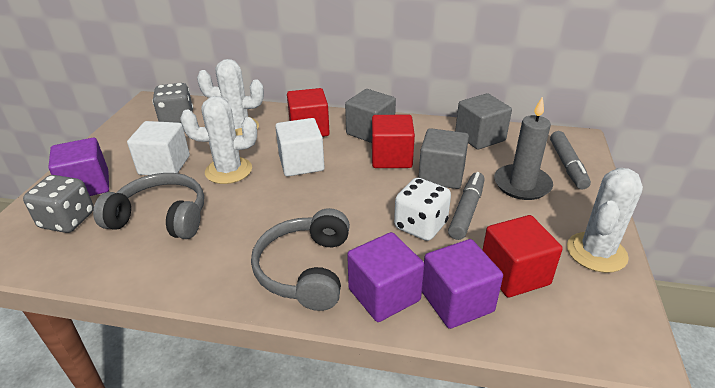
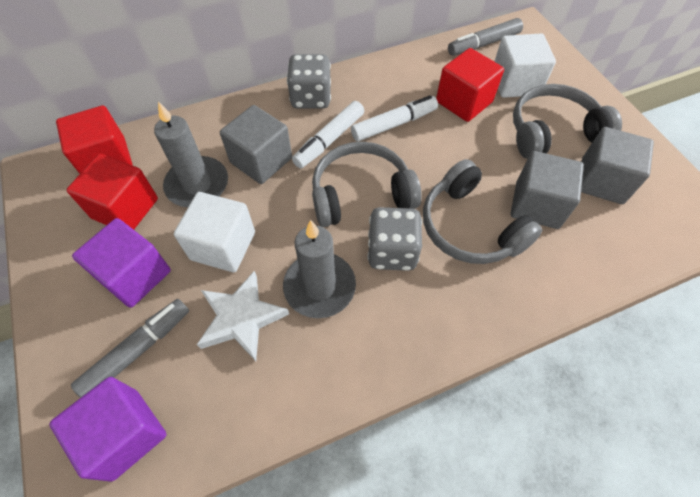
grey candle: 1 -> 2
grey headphones: 2 -> 3
purple cube: 3 -> 2
white cactus: 3 -> 0
white dice: 1 -> 0
white marker: 0 -> 2
white star: 0 -> 1

